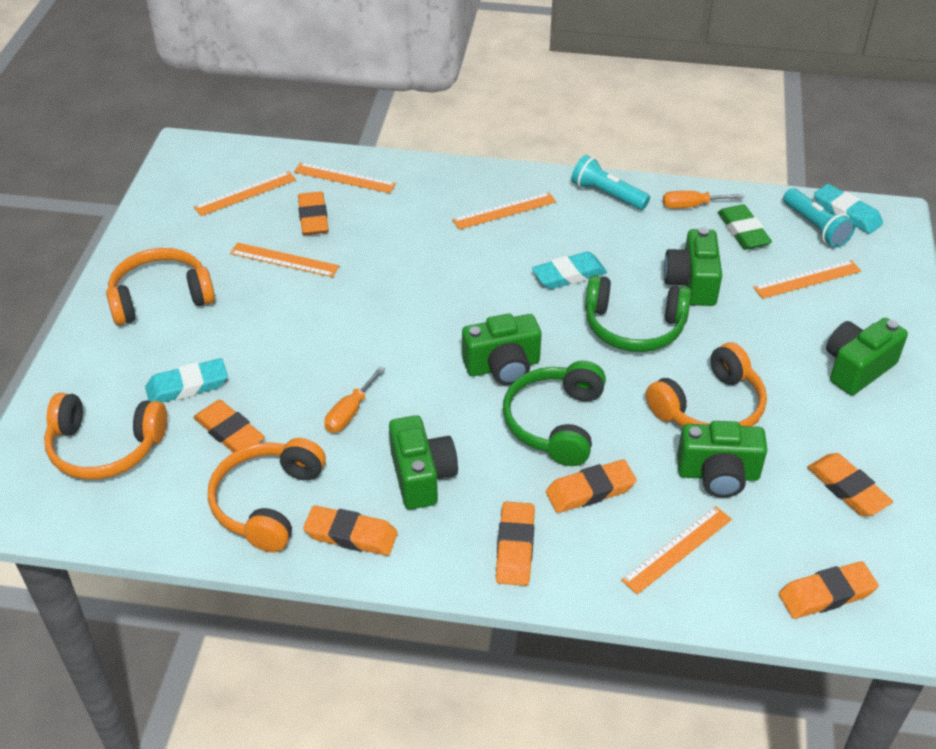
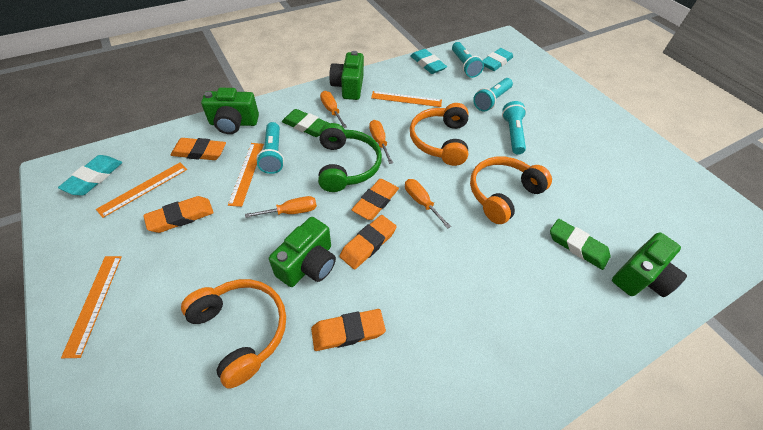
green camera: 5 -> 4
green eraser: 1 -> 2
green headphones: 2 -> 1
orange eraser: 7 -> 5
orange headphones: 4 -> 3
orange ruler: 6 -> 4
orange screwdriver: 2 -> 4
turquoise flashlight: 2 -> 4

